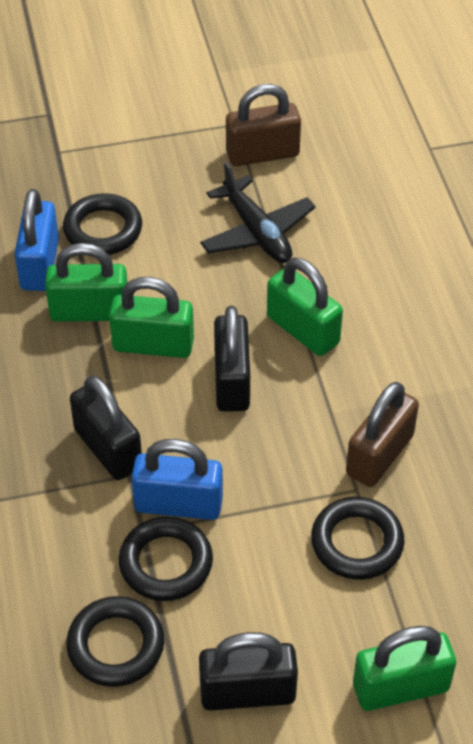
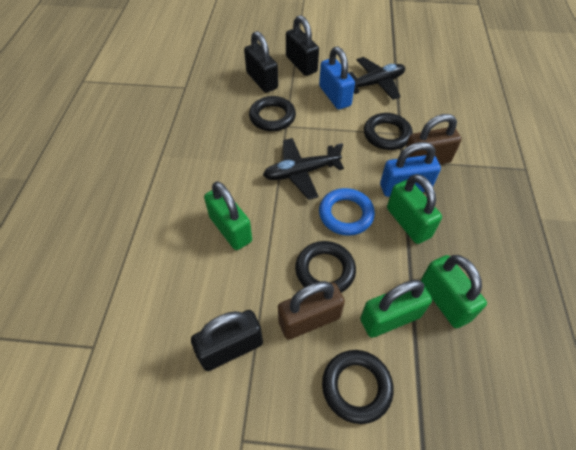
black plane: 1 -> 2
blue ring: 0 -> 1

